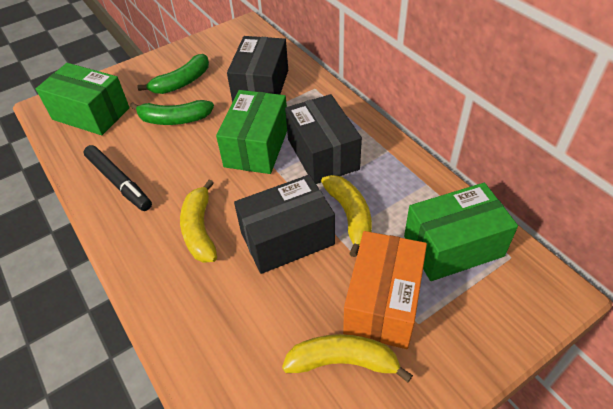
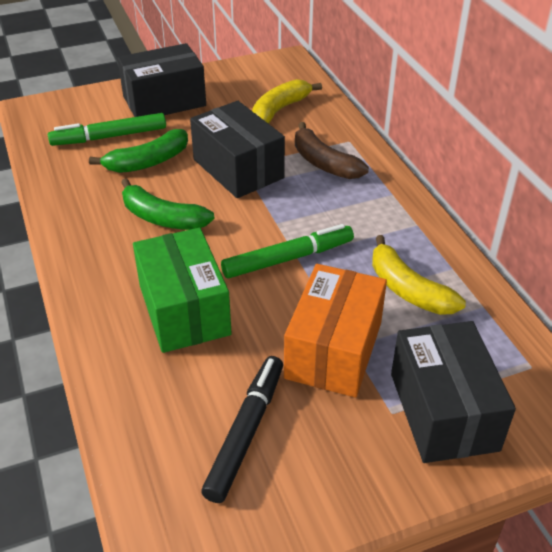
brown banana: 0 -> 1
green box: 3 -> 1
green marker: 0 -> 2
yellow banana: 3 -> 2

